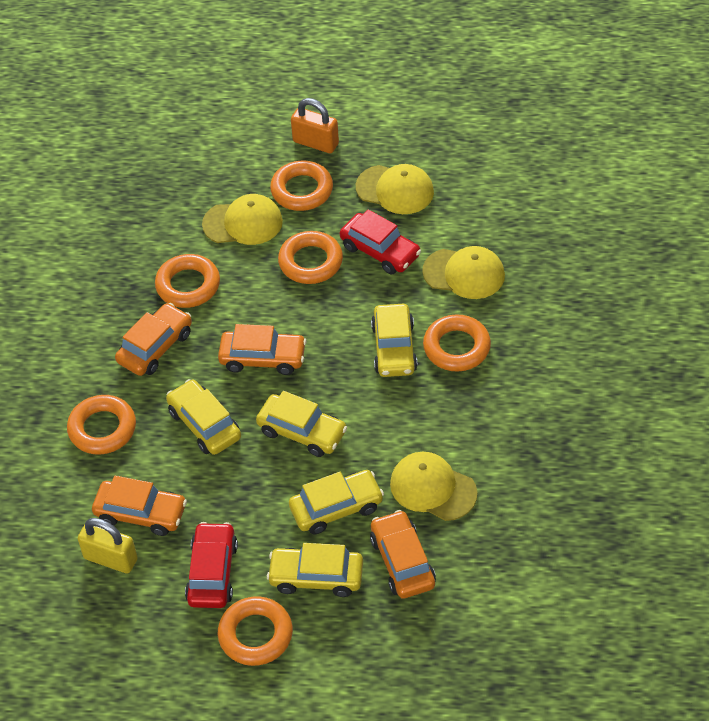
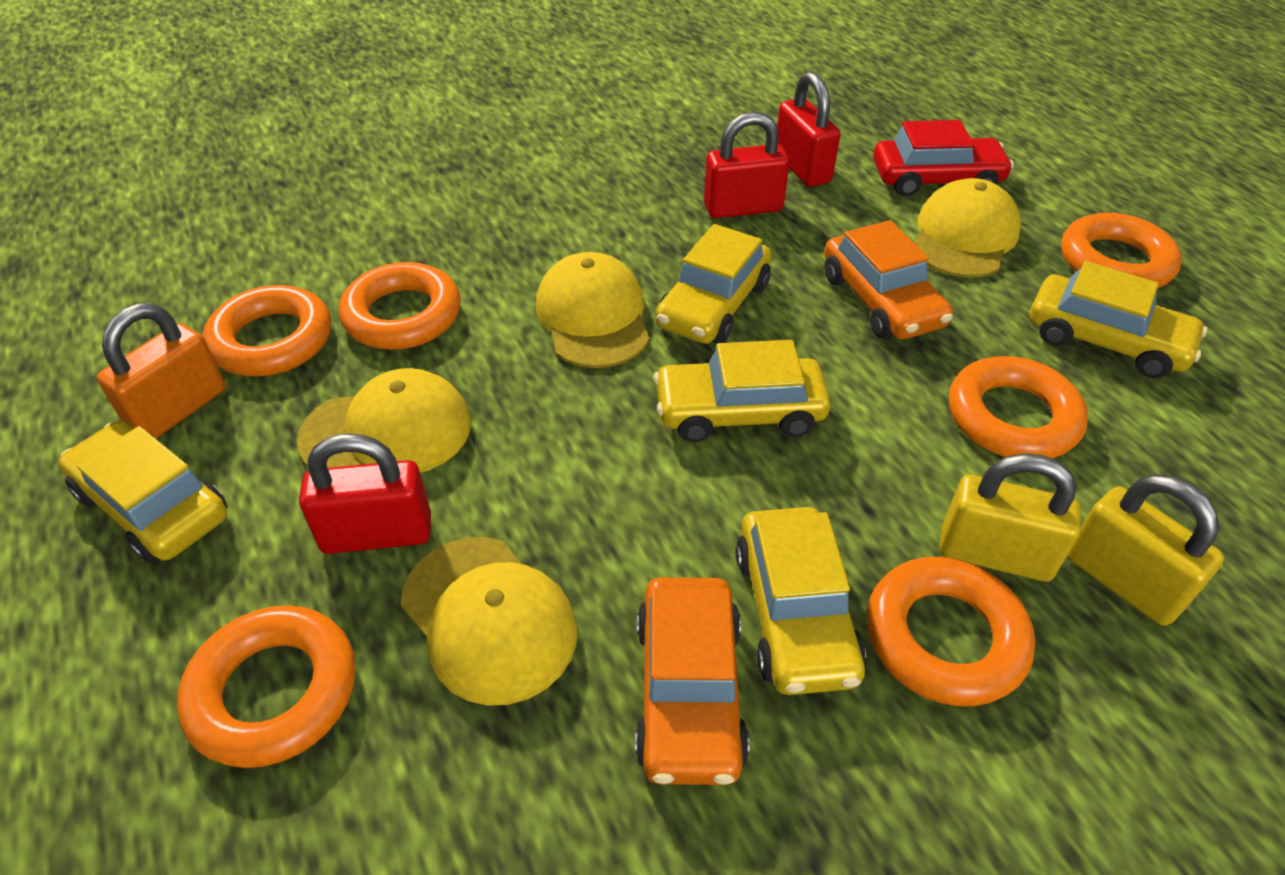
orange car: 4 -> 2
red car: 2 -> 1
red padlock: 0 -> 3
yellow padlock: 1 -> 2

